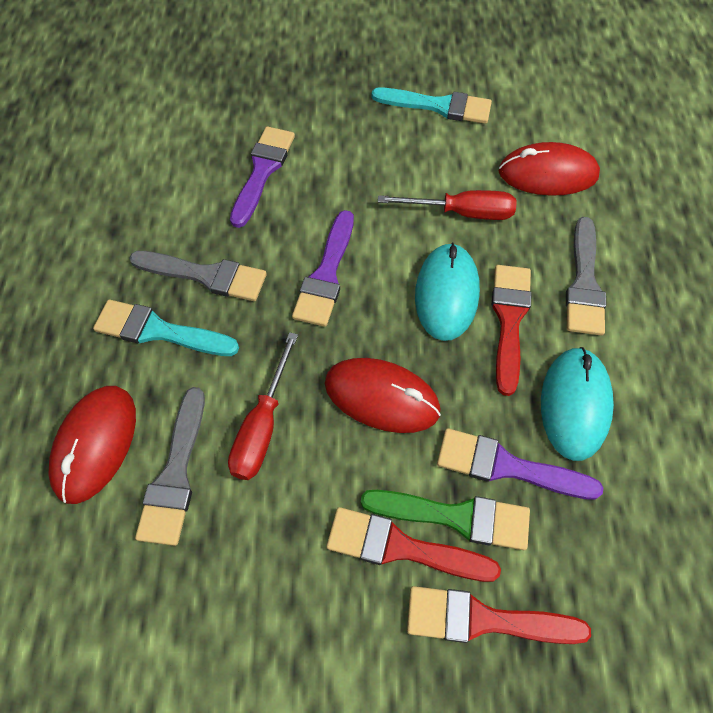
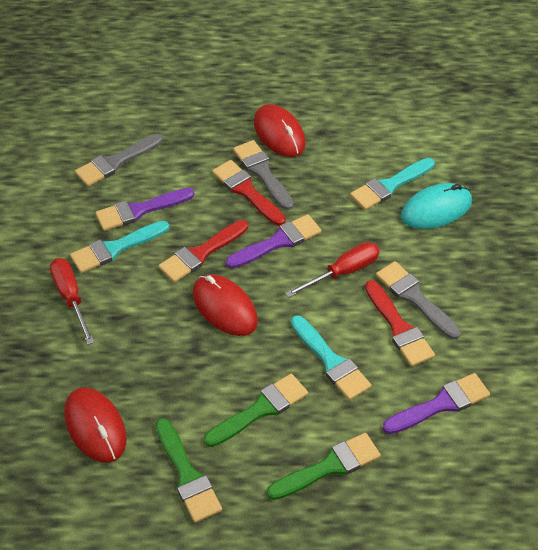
green brush: 1 -> 3
turquoise brush: 2 -> 3
turquoise mouse: 2 -> 1

